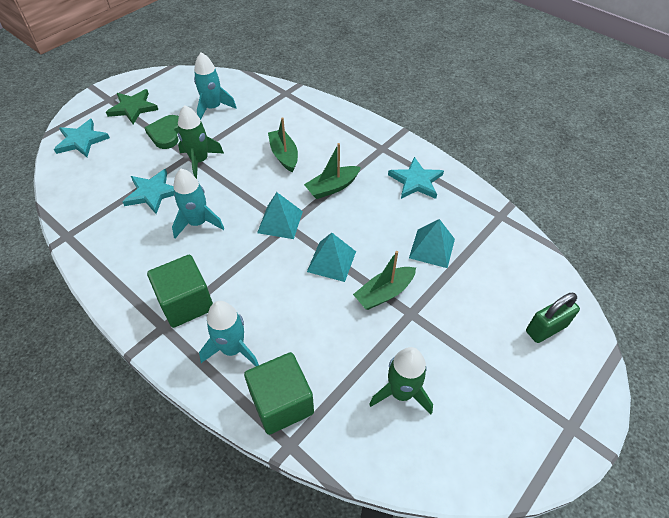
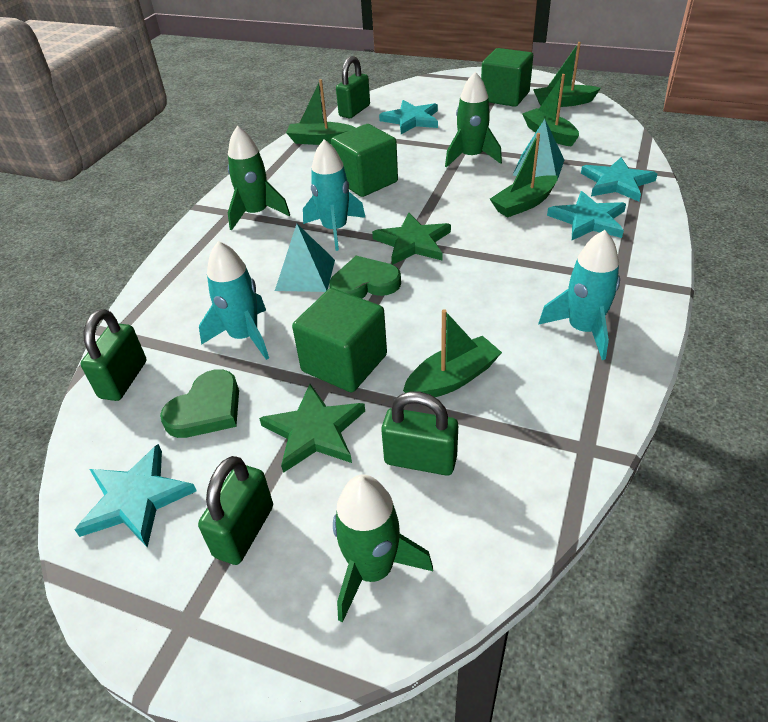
green boat: 3 -> 5
green cube: 2 -> 3
green heart: 1 -> 2
green padlock: 1 -> 4
green rocket: 2 -> 3
green star: 1 -> 2
turquoise pyramid: 3 -> 2
turquoise star: 3 -> 4

